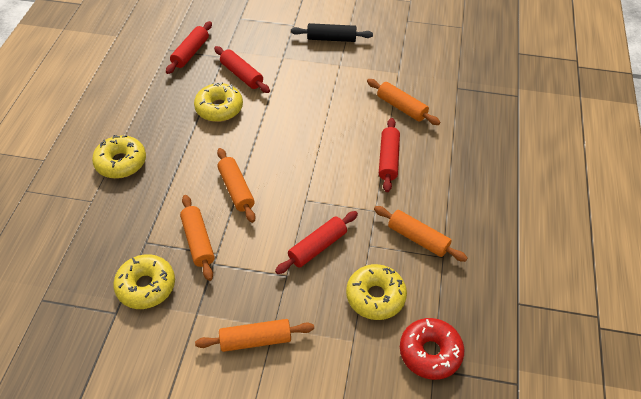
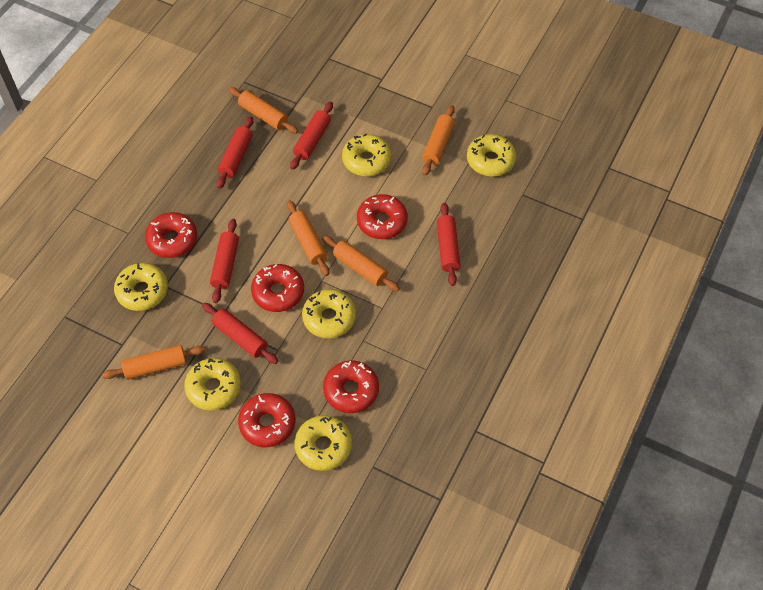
black rolling pin: 1 -> 0
red donut: 1 -> 5
red rolling pin: 4 -> 5
yellow donut: 4 -> 6

